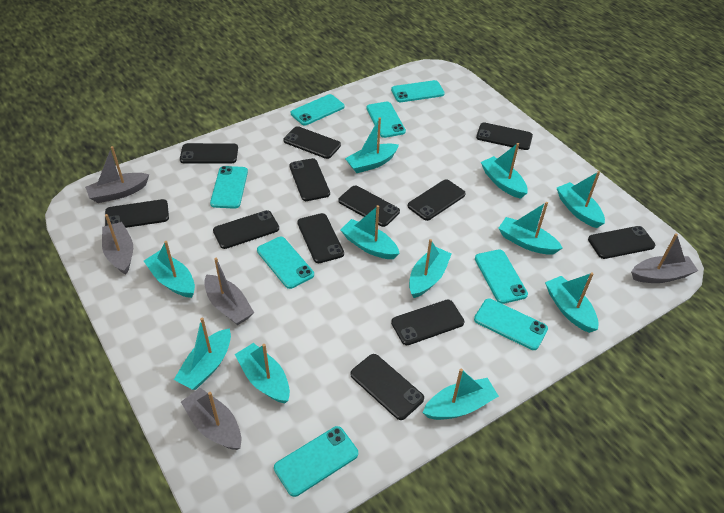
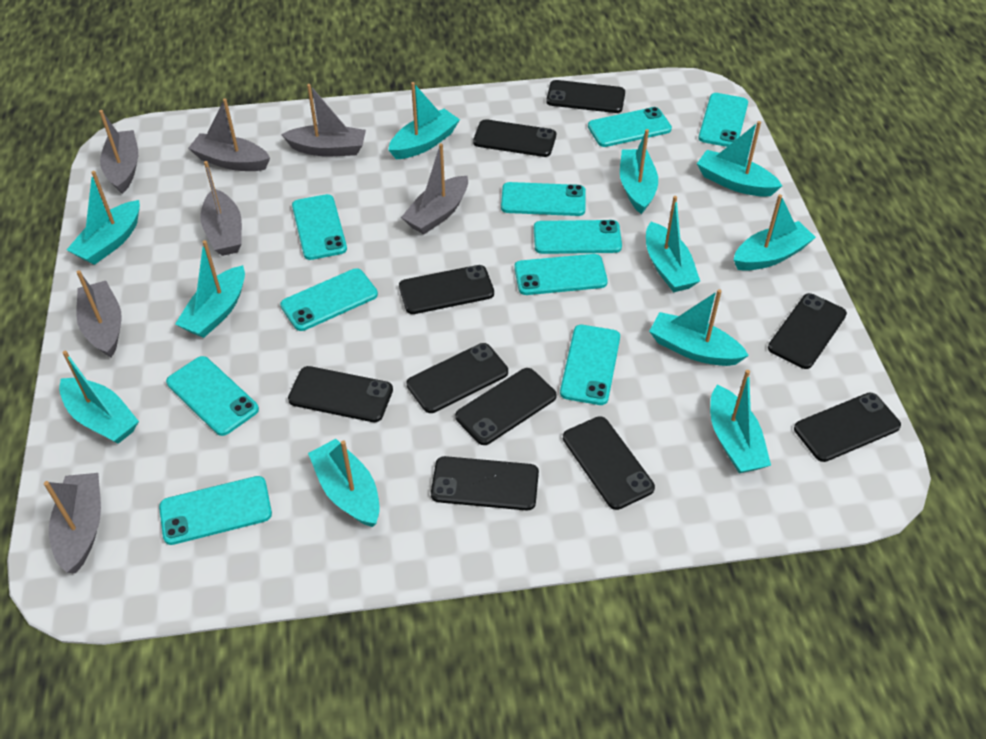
black phone: 12 -> 10
grey boat: 5 -> 7
turquoise phone: 8 -> 10

